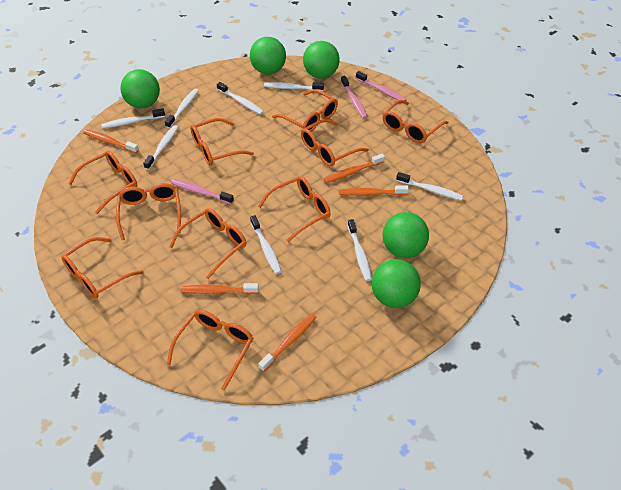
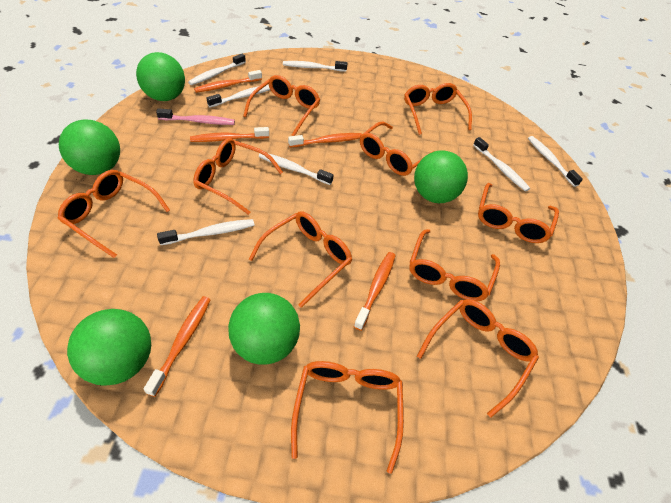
pink toothbrush: 3 -> 1
white toothbrush: 8 -> 7

